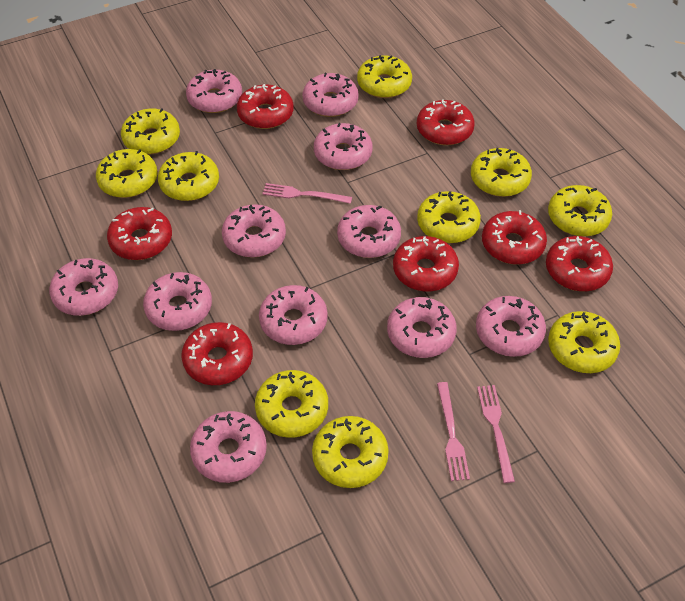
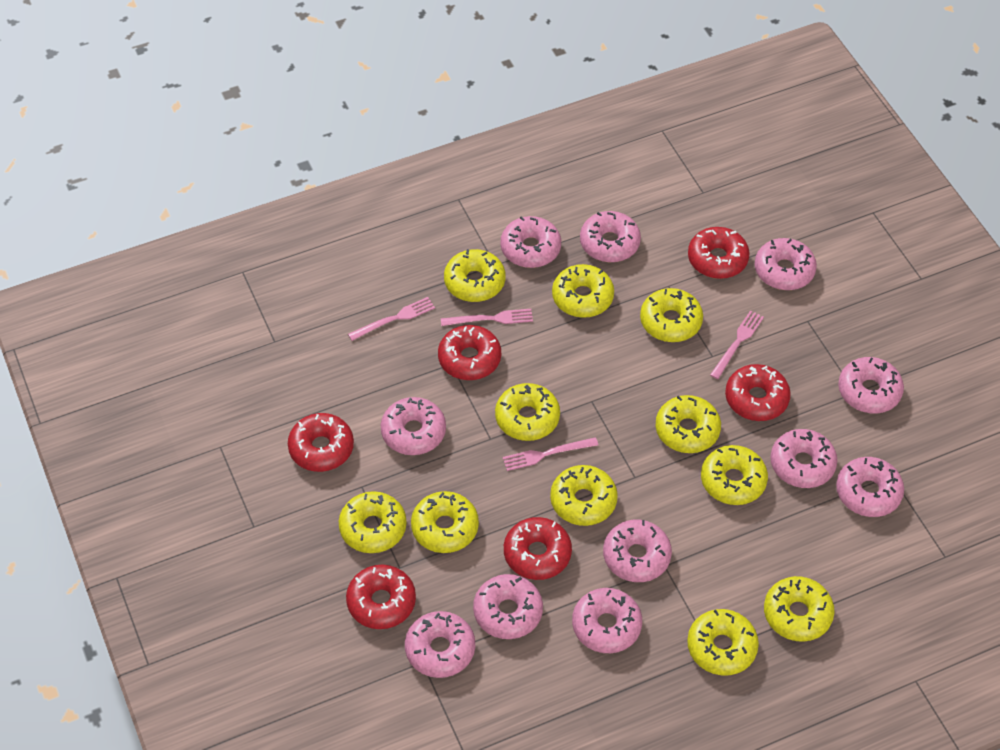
pink fork: 3 -> 4
red donut: 7 -> 6
yellow donut: 10 -> 11

